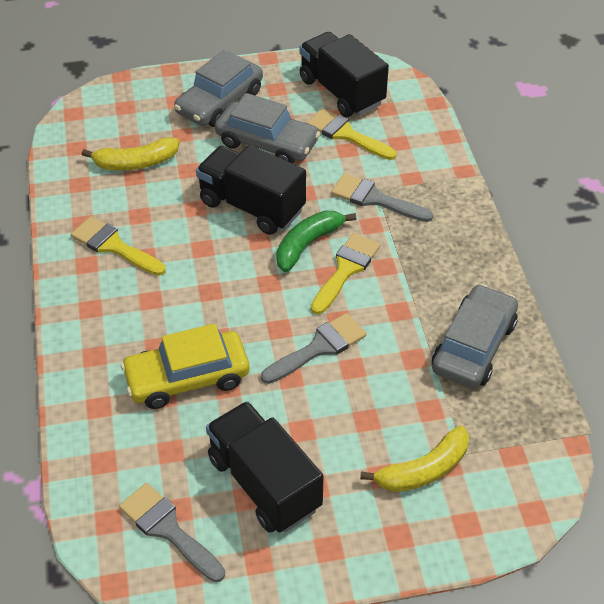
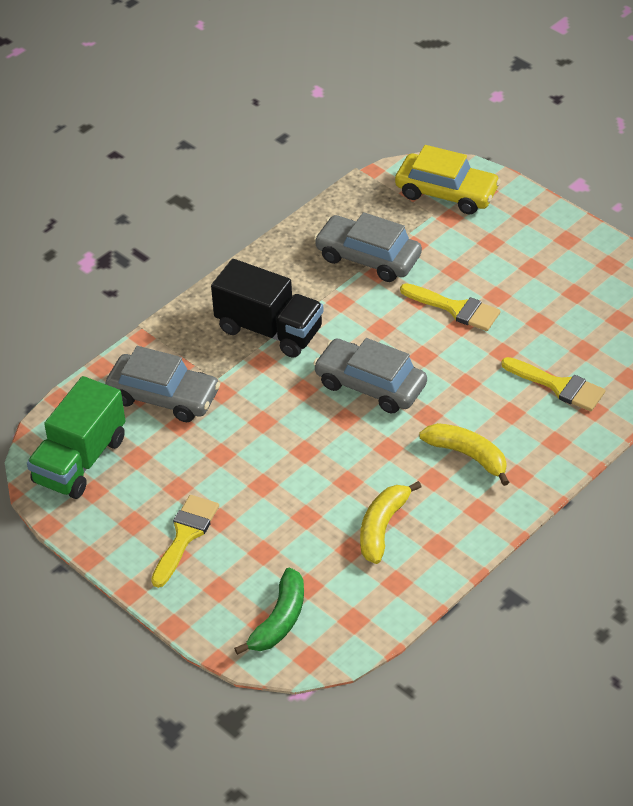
black truck: 3 -> 1
green truck: 0 -> 1
grey brush: 3 -> 0

